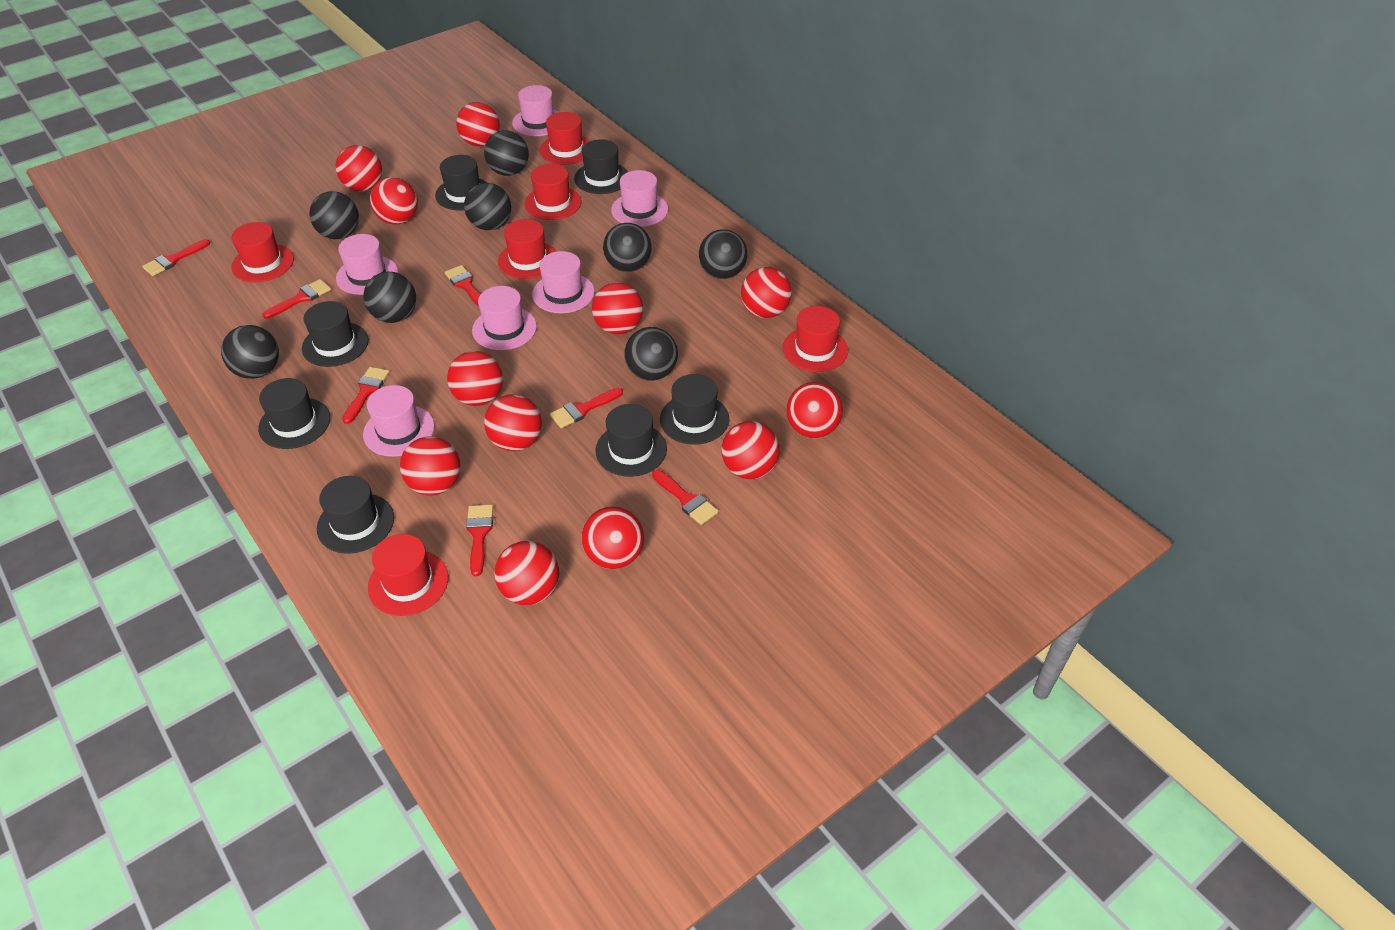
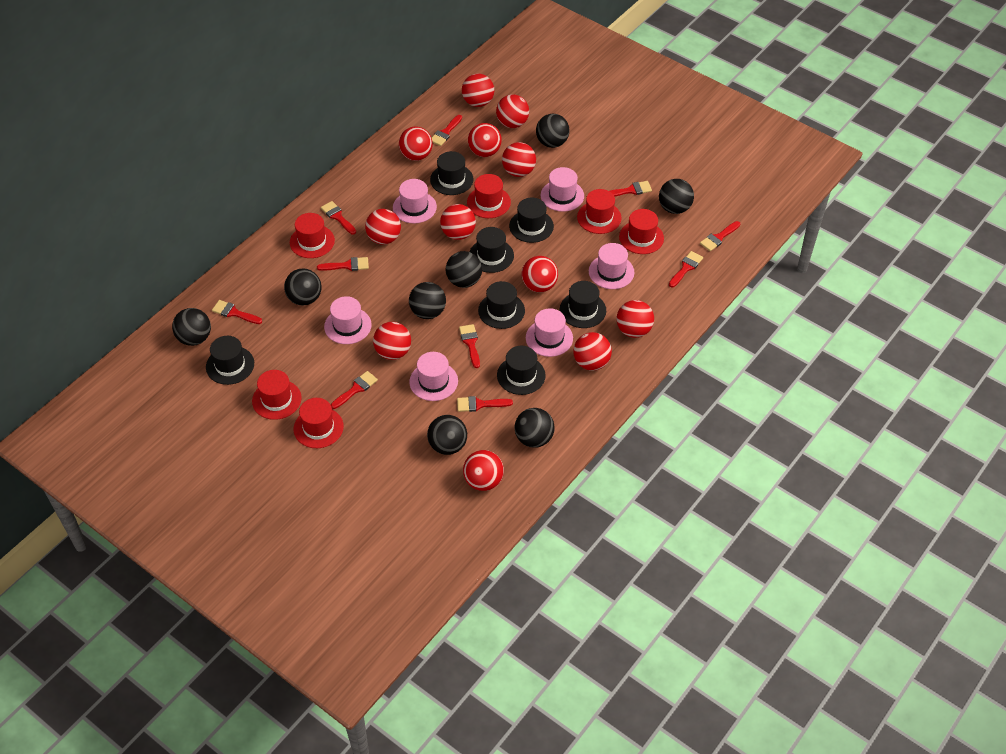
red brush: 7 -> 10

